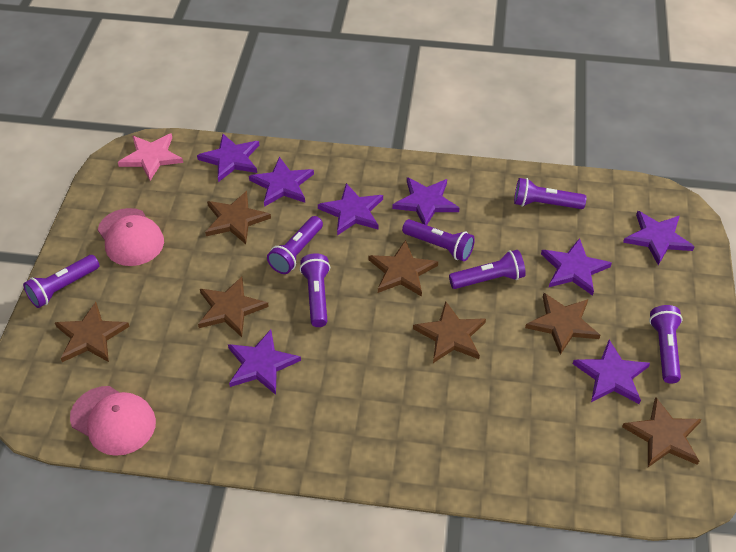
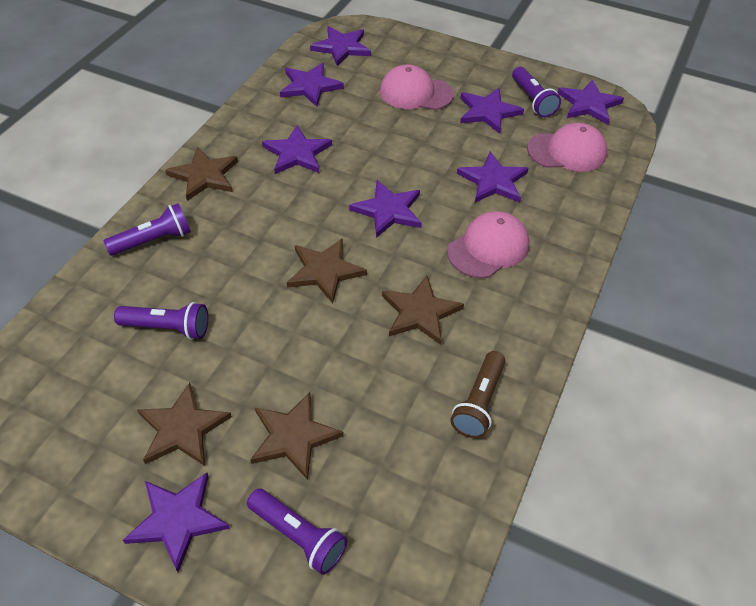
brown flashlight: 0 -> 1
brown star: 7 -> 5
pink cap: 2 -> 3
pink star: 1 -> 0
purple flashlight: 7 -> 4

